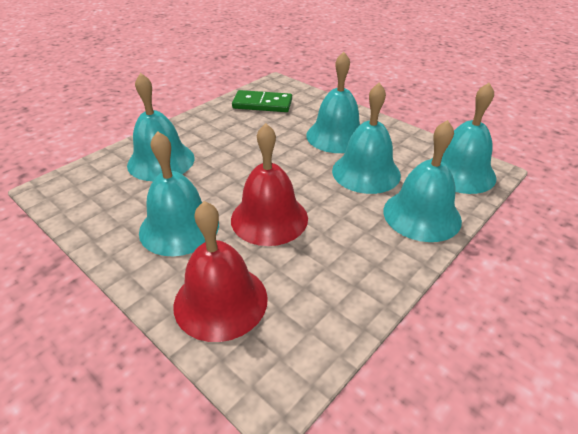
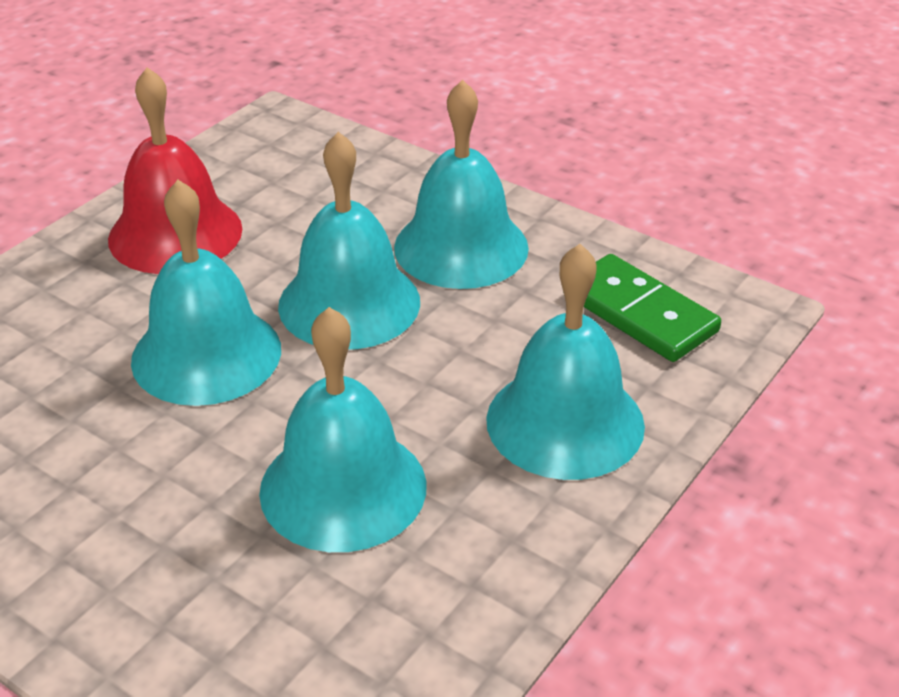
red bell: 2 -> 1
turquoise bell: 6 -> 5

